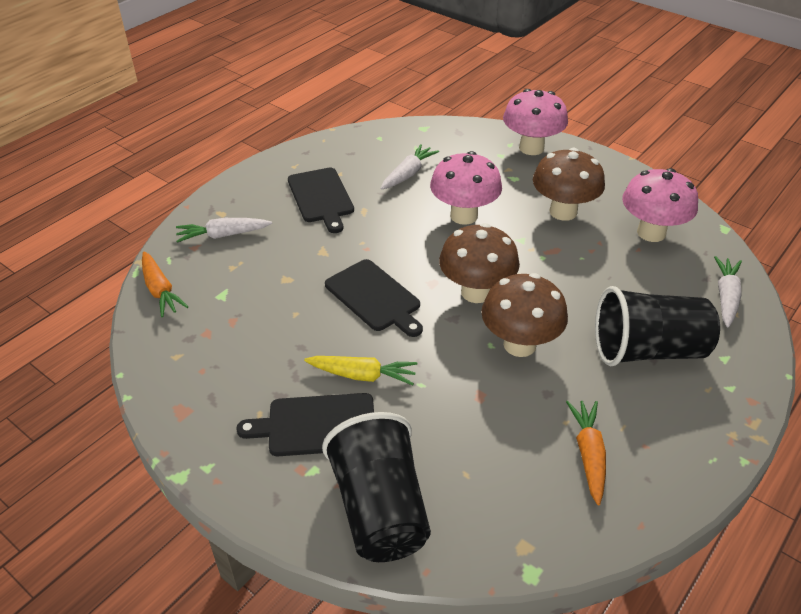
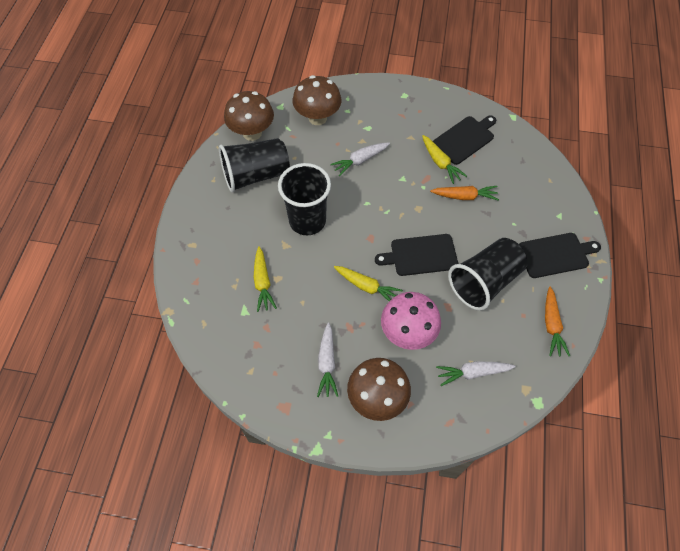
black cup: 2 -> 3
pink mushroom: 3 -> 1
yellow carrot: 1 -> 3

